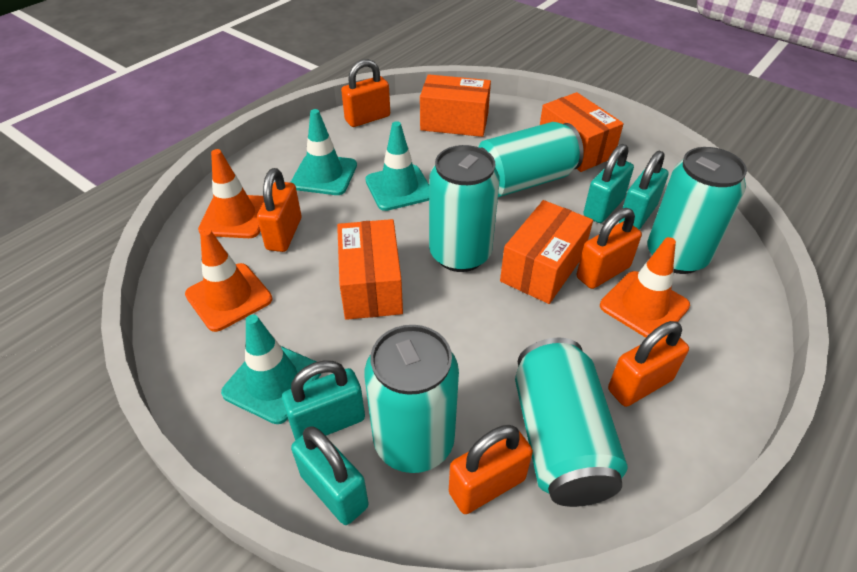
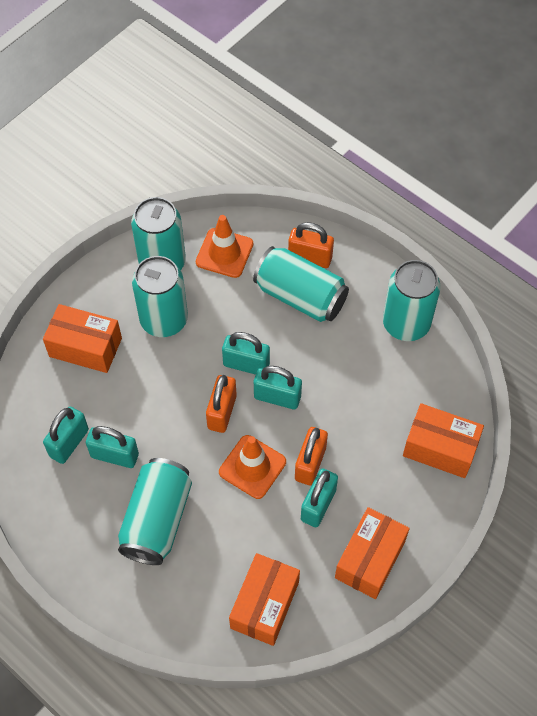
orange padlock: 5 -> 3
orange traffic cone: 3 -> 2
turquoise padlock: 4 -> 5
turquoise traffic cone: 3 -> 0

